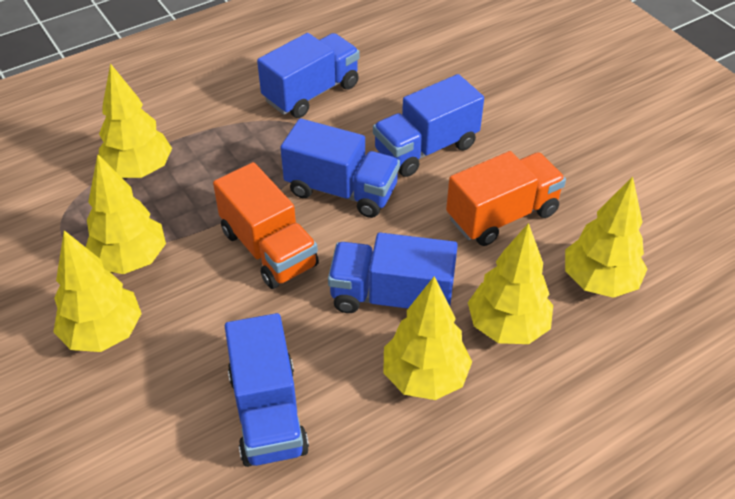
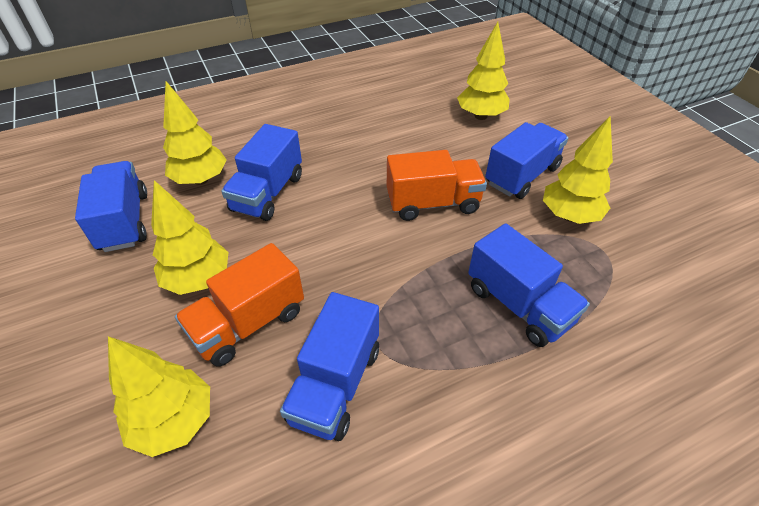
yellow tree: 6 -> 5

